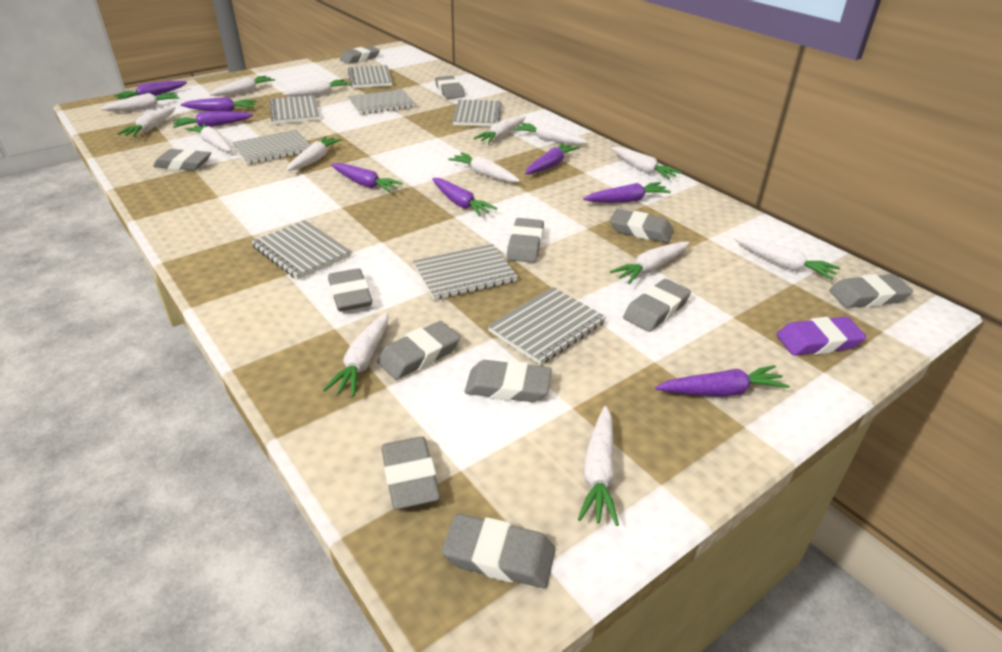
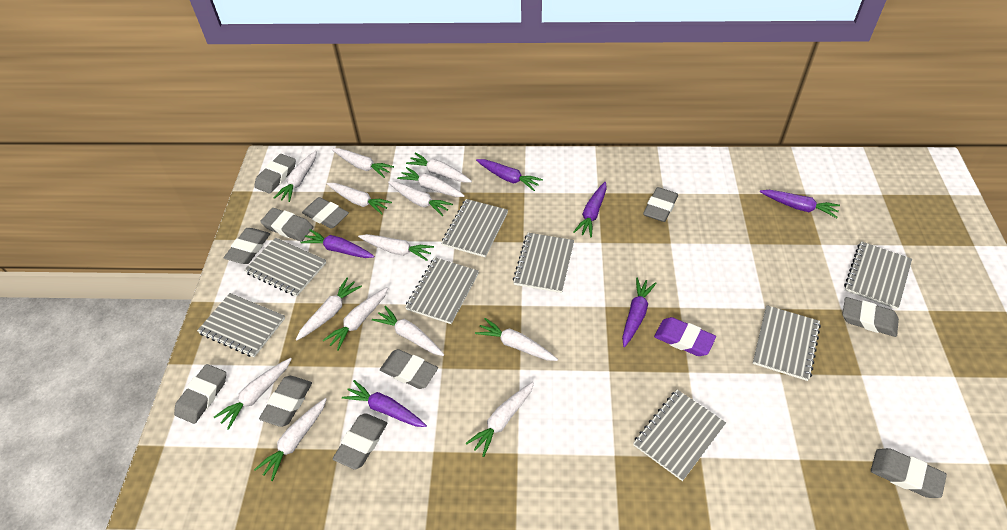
grey eraser: 12 -> 11
purple carrot: 8 -> 6

